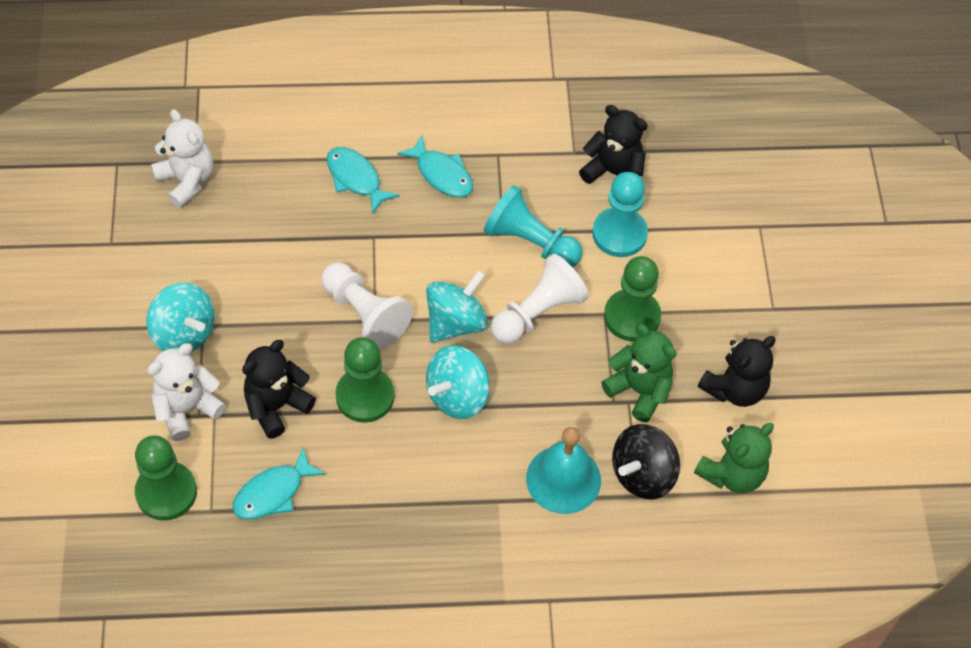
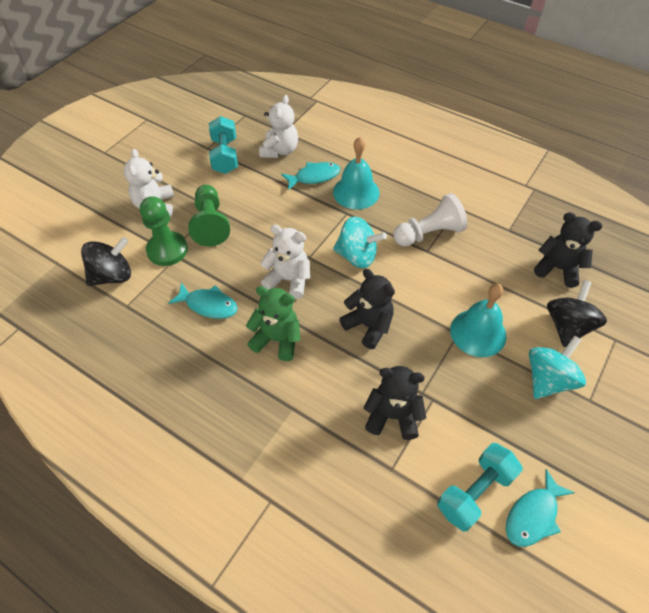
black spinning top: 1 -> 2
green pawn: 3 -> 2
green teddy bear: 2 -> 1
turquoise bell: 1 -> 2
turquoise dumbbell: 0 -> 2
turquoise pawn: 2 -> 0
turquoise spinning top: 3 -> 2
white pawn: 2 -> 1
white teddy bear: 2 -> 3

